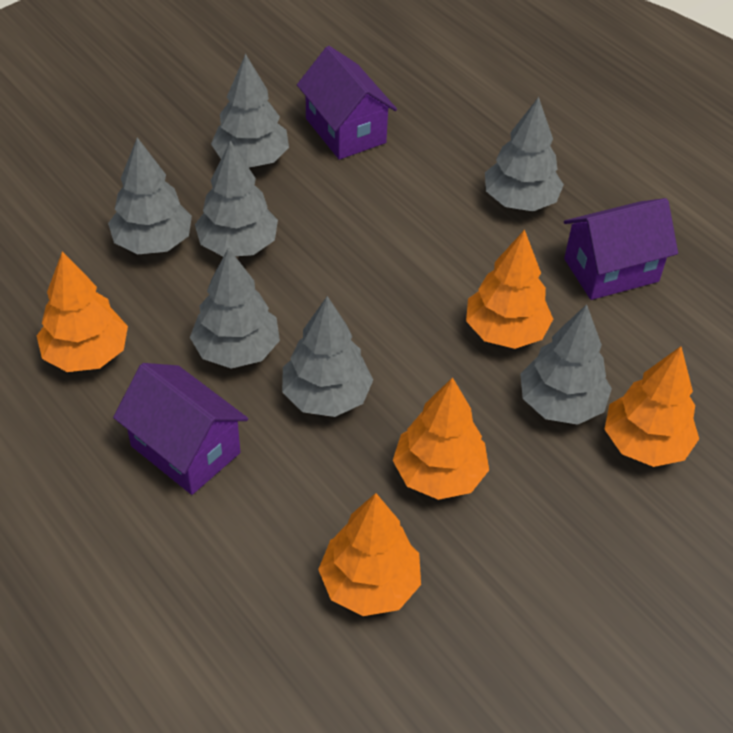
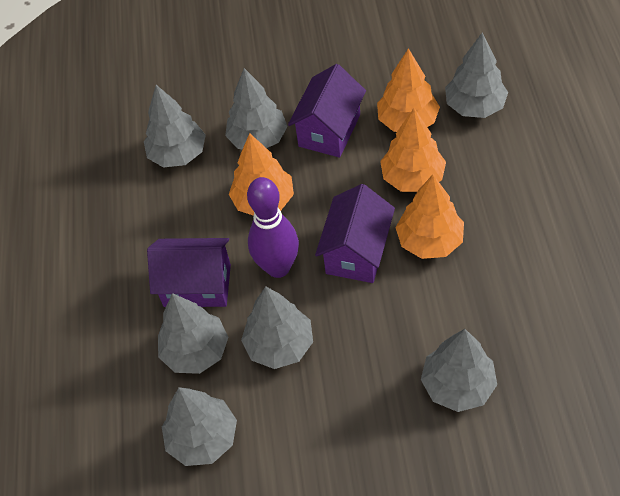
orange tree: 5 -> 4
purple bowling pin: 0 -> 1

